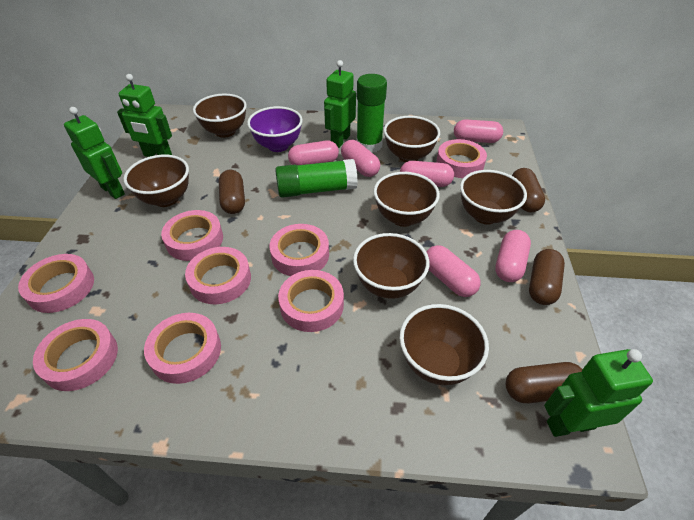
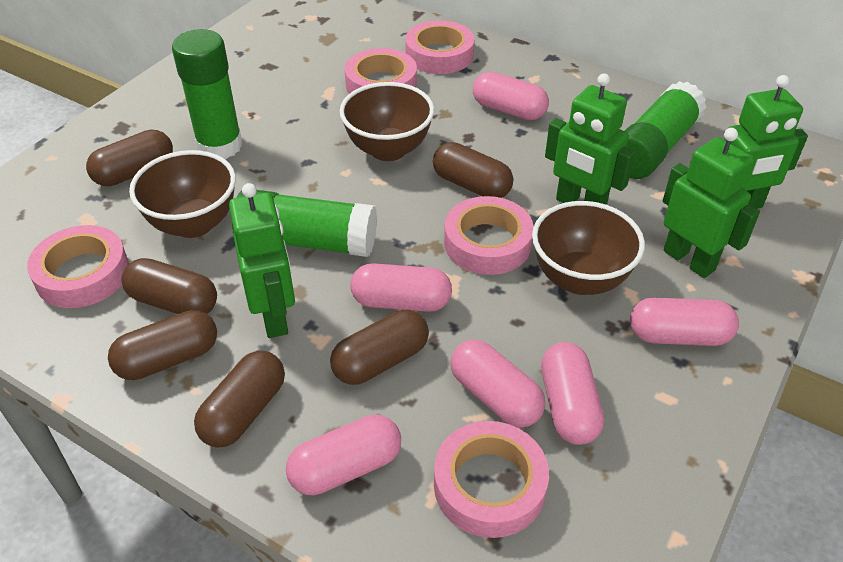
brown bowl: 7 -> 3
brown capsule: 4 -> 6
green glue stick: 2 -> 3
pink tape: 8 -> 5
purple bowl: 1 -> 0

